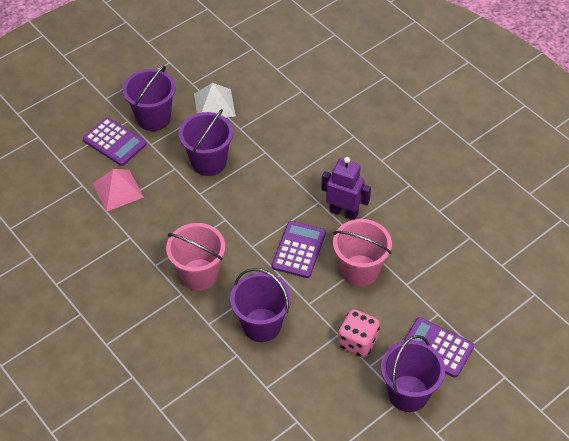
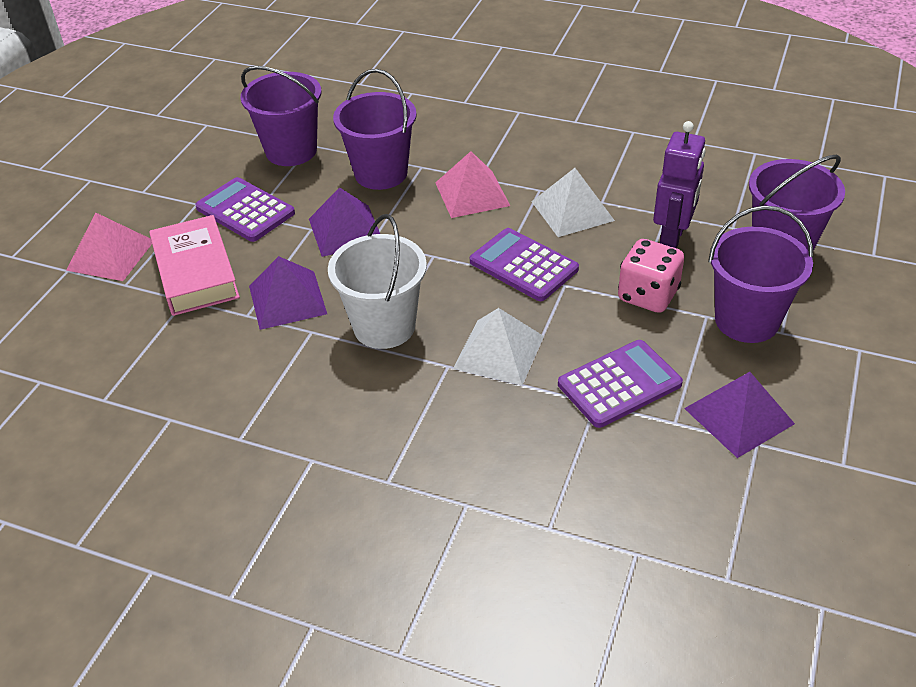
pink book: 0 -> 1
pink bucket: 2 -> 0
pink pyramid: 1 -> 2
purple pyramid: 0 -> 3
white bucket: 0 -> 1
white pyramid: 1 -> 2

